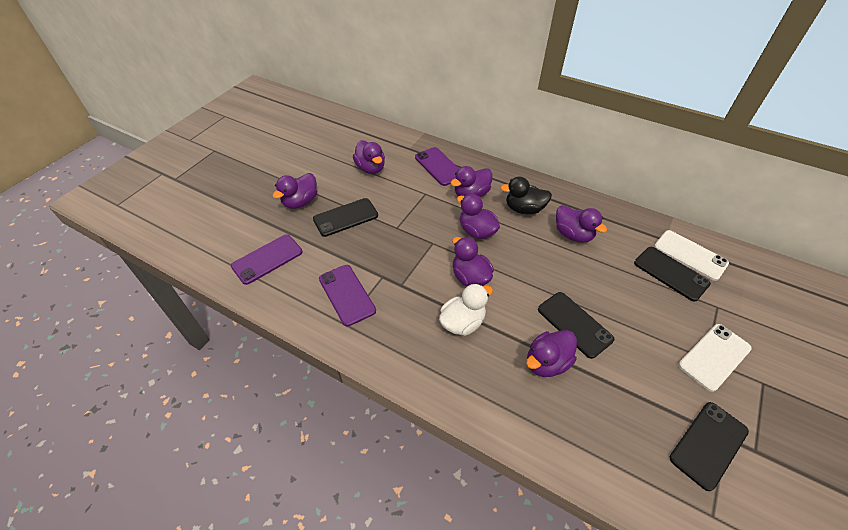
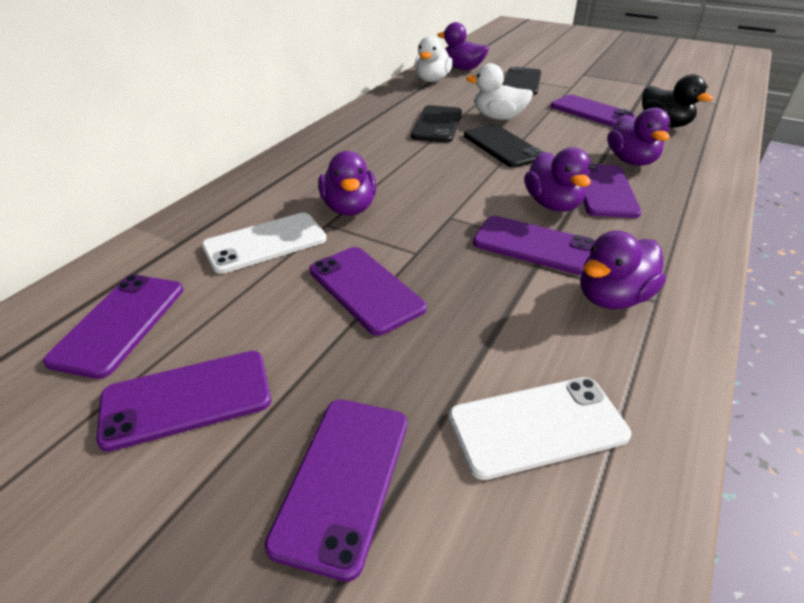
black phone: 4 -> 3
purple duck: 7 -> 5
purple phone: 3 -> 7
white duck: 1 -> 2

